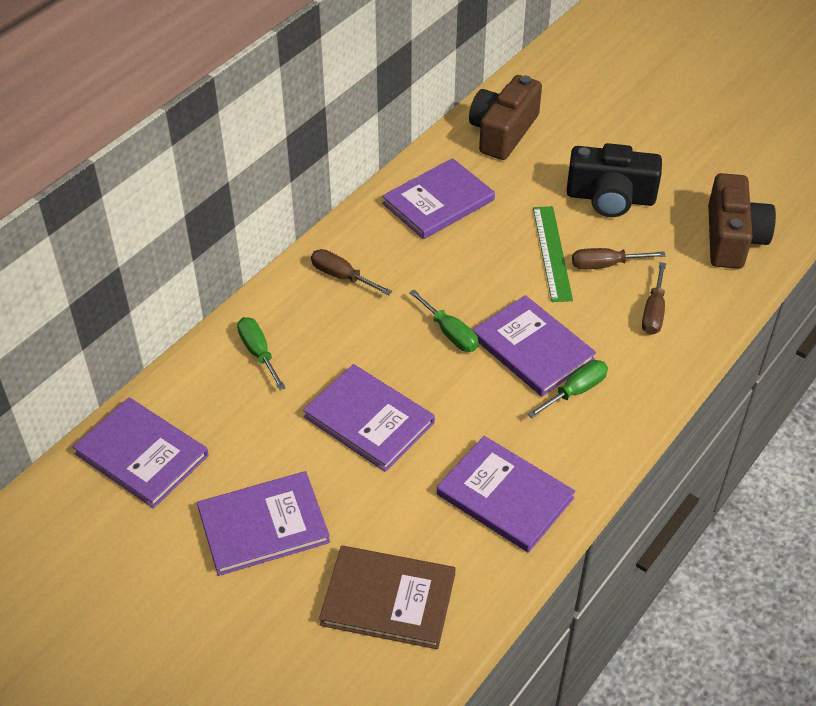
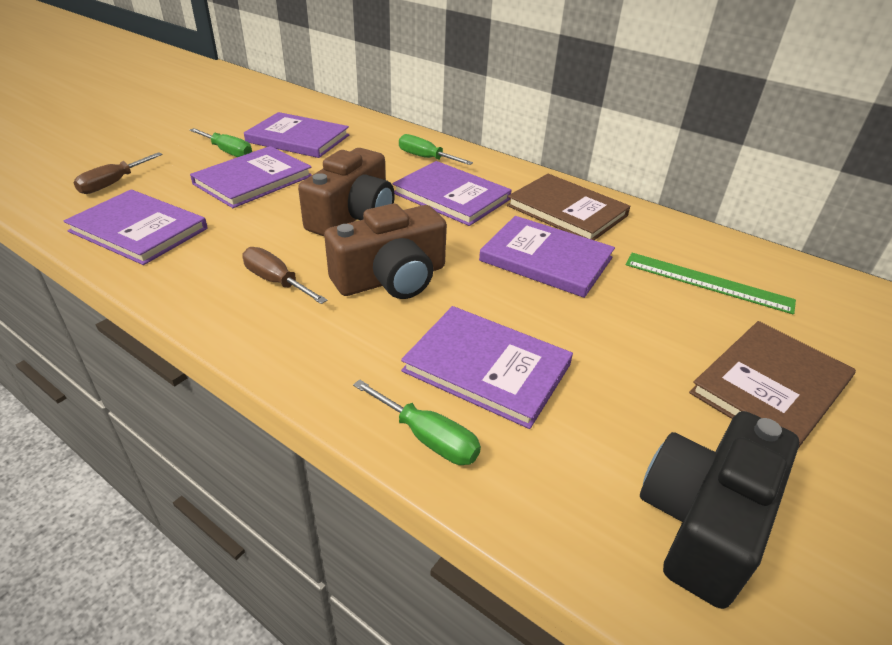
brown book: 1 -> 2
brown screwdriver: 3 -> 2

